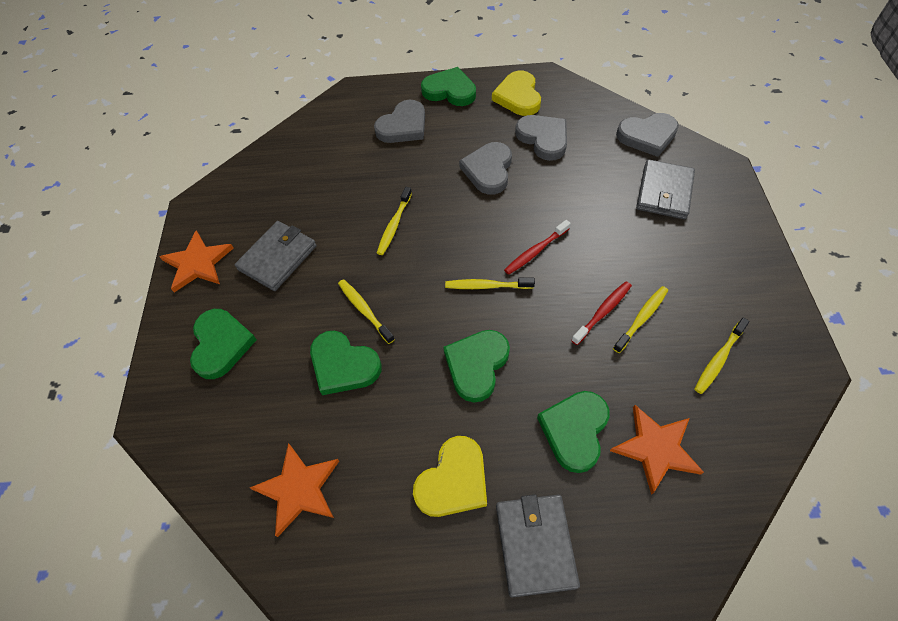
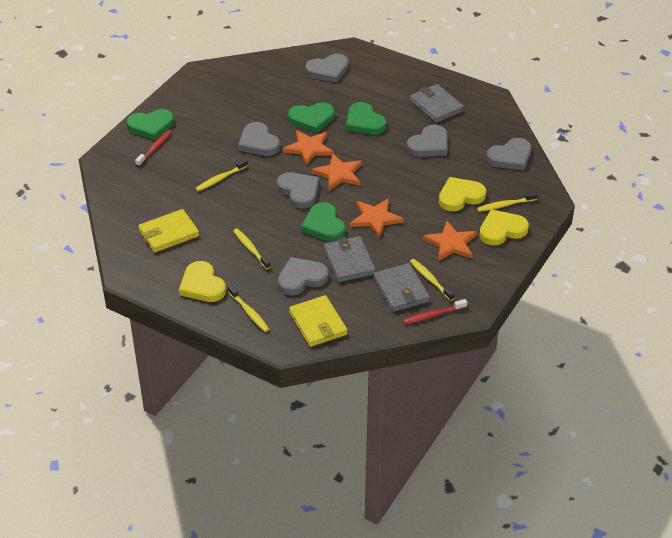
green heart: 5 -> 4
grey heart: 4 -> 6
orange star: 3 -> 4
yellow heart: 2 -> 3
yellow wallet: 0 -> 2

